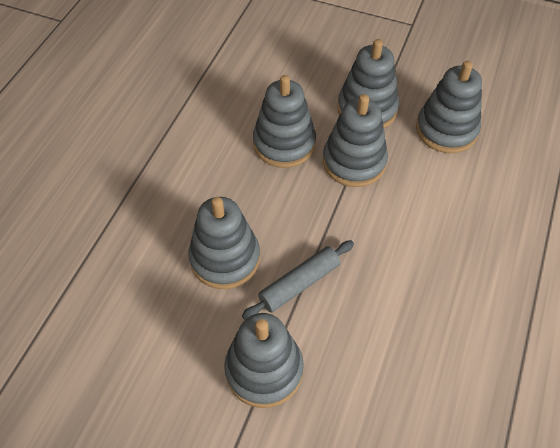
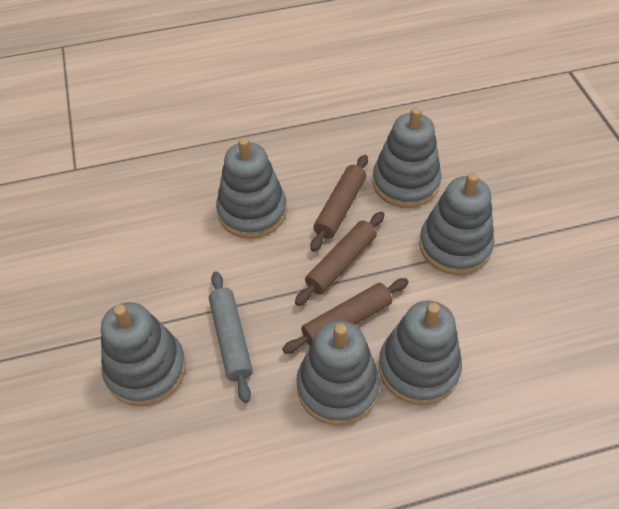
brown rolling pin: 0 -> 3

